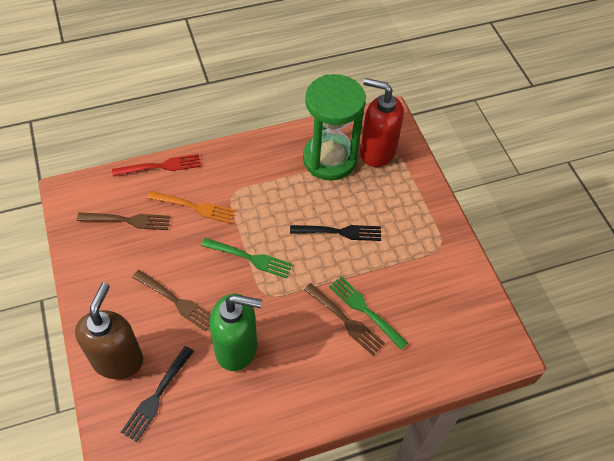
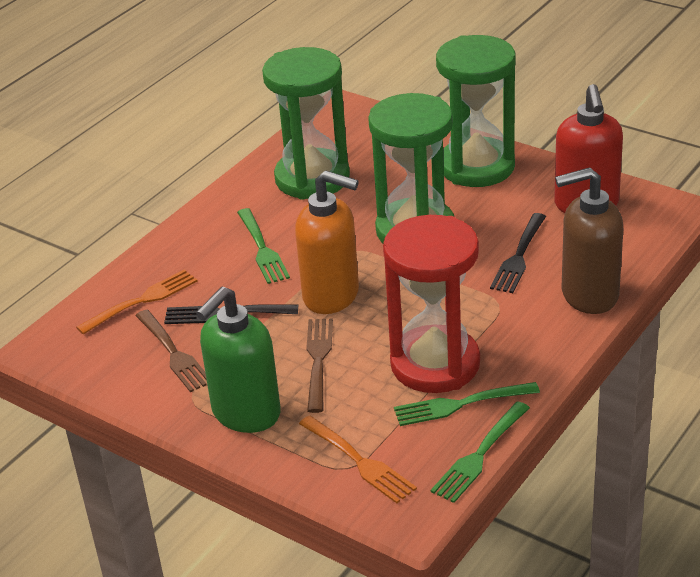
brown fork: 3 -> 2
green fork: 2 -> 3
green hourglass: 1 -> 3
orange fork: 1 -> 2
orange soap dispenser: 0 -> 1
red fork: 1 -> 0
red hourglass: 0 -> 1

